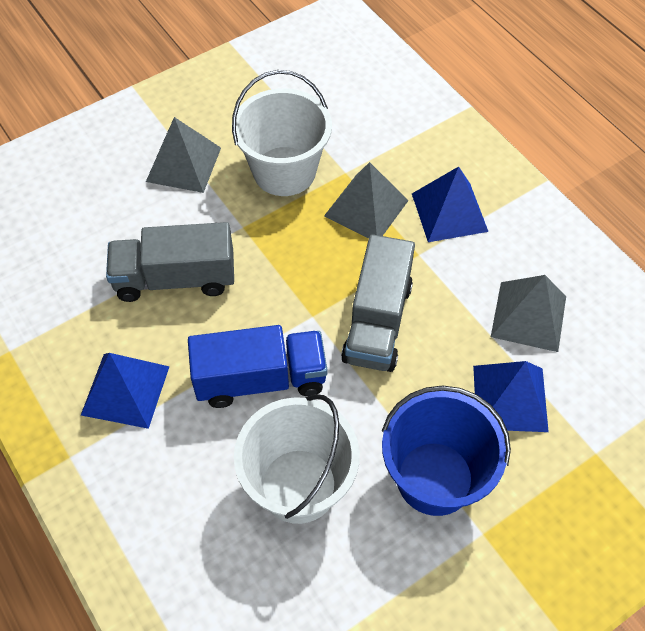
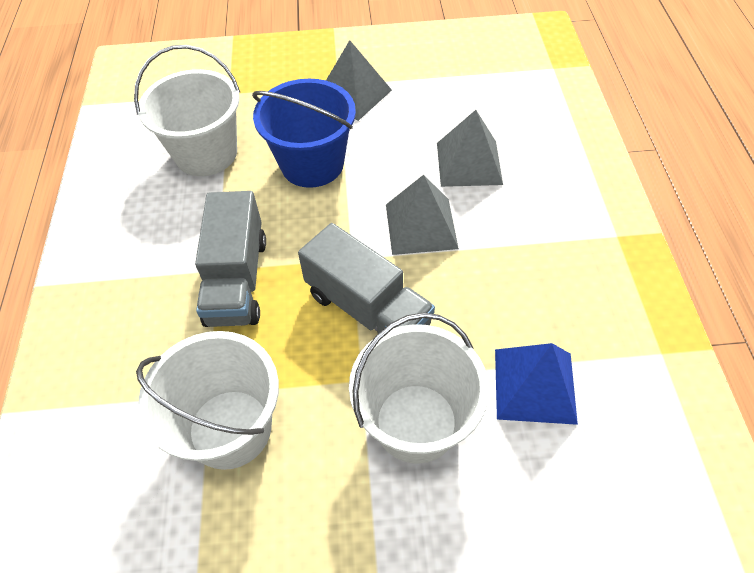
blue pyramid: 3 -> 1
blue truck: 1 -> 0
white bucket: 2 -> 3

